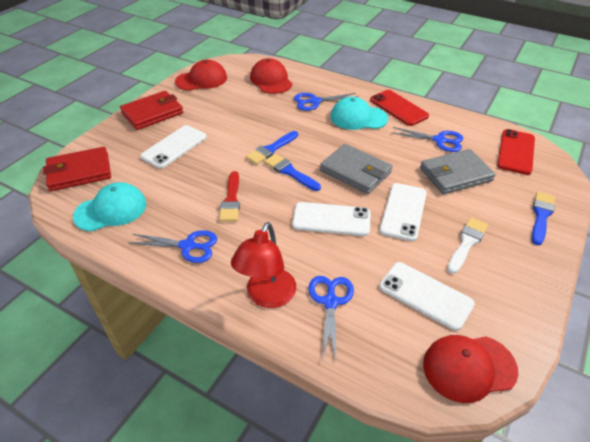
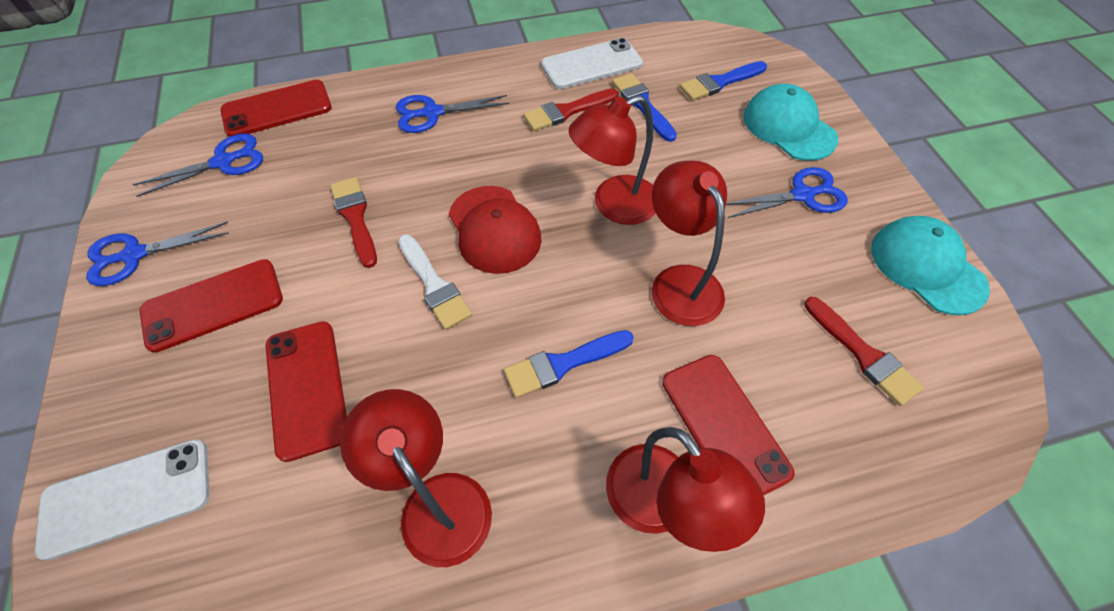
grey wallet: 2 -> 0
red brush: 1 -> 3
red cap: 3 -> 1
red lamp: 1 -> 4
red phone: 2 -> 4
red wallet: 2 -> 0
white phone: 4 -> 2

